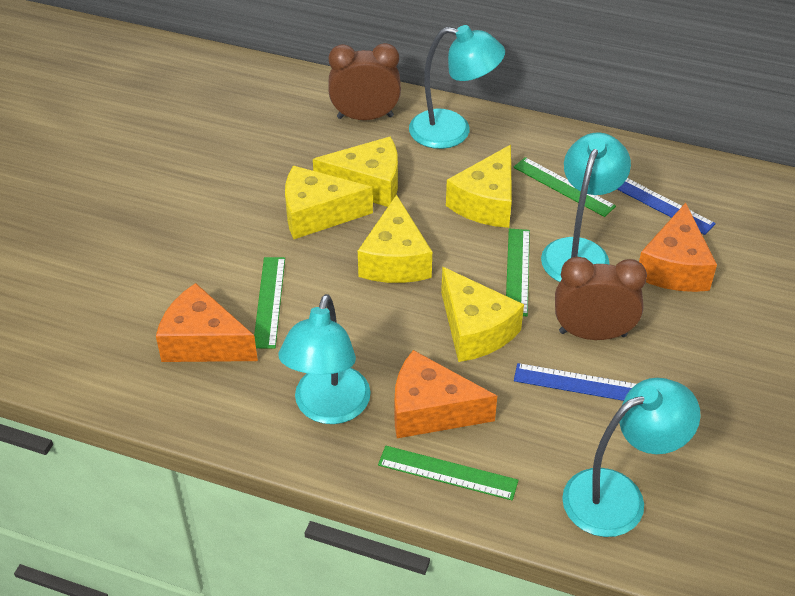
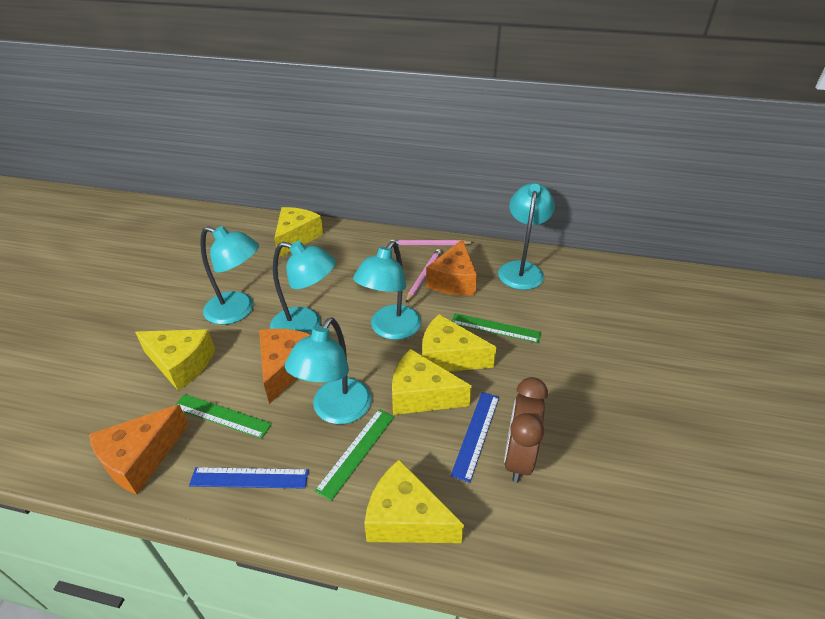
brown clock: 2 -> 1
green ruler: 4 -> 3
pink pencil: 0 -> 2
turquoise lamp: 4 -> 5

